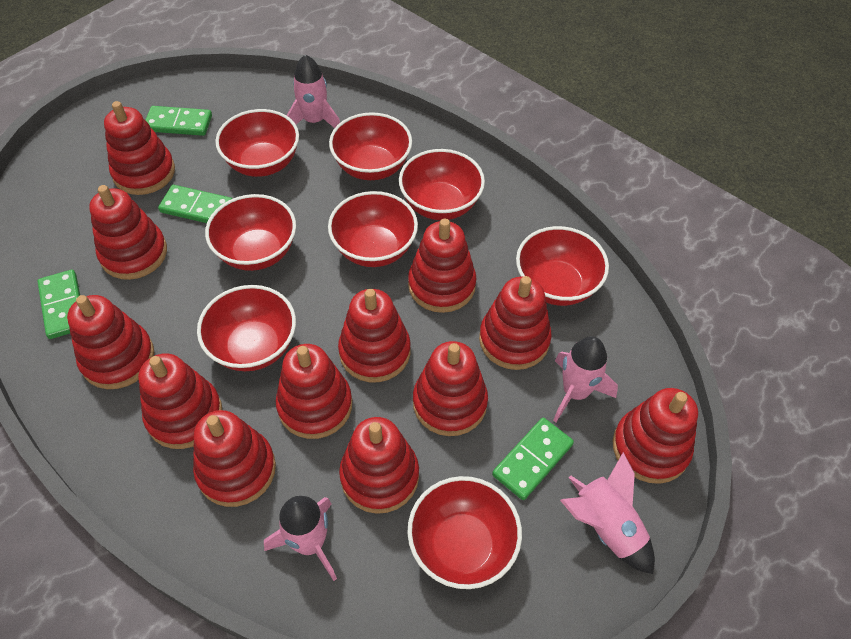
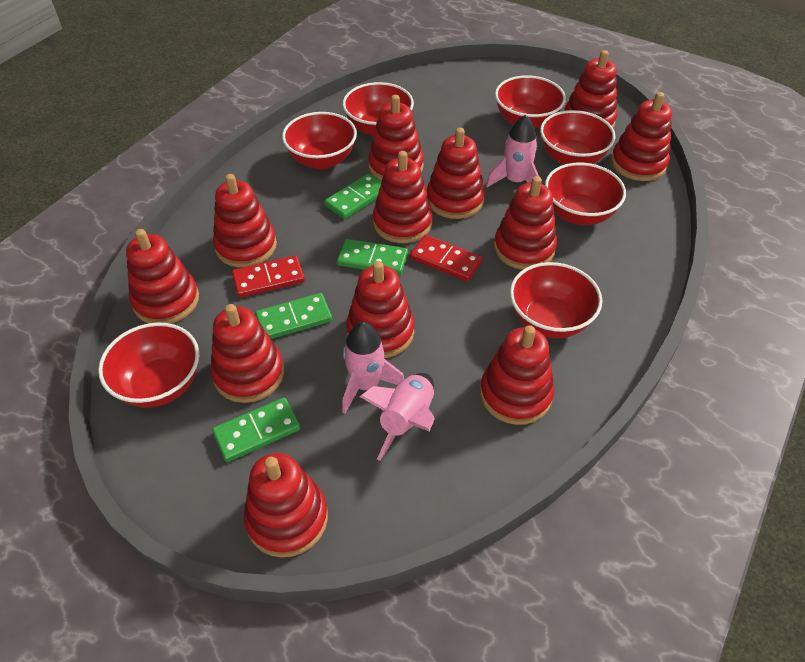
pink rocket: 4 -> 3
red bowl: 8 -> 7
red domino: 0 -> 2

